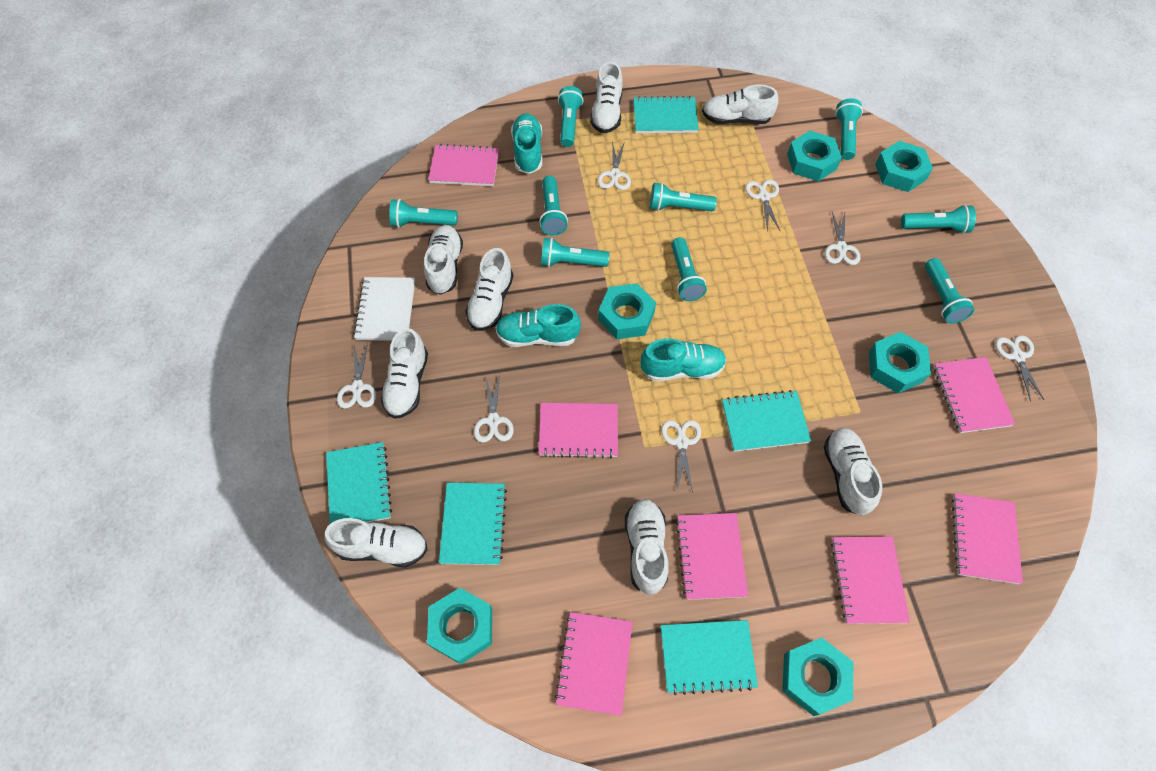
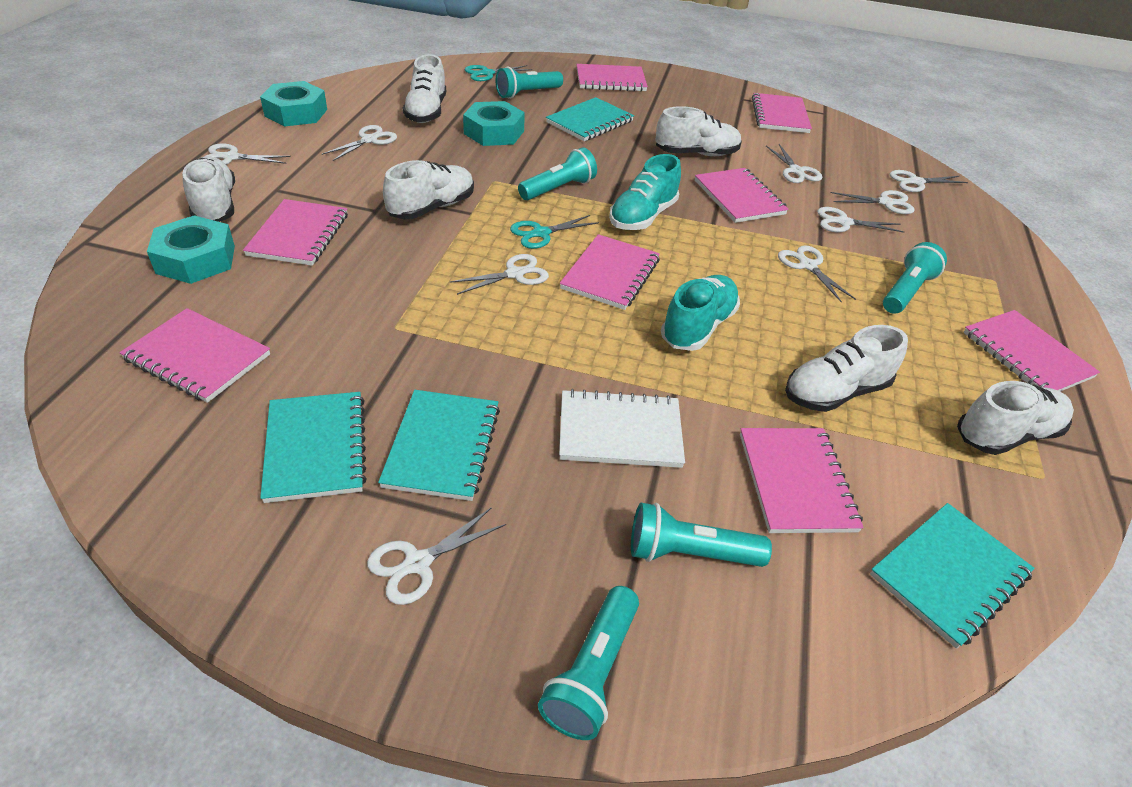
pink notebook: 7 -> 8
turquoise flashlight: 9 -> 5
turquoise notebook: 5 -> 4
turquoise nut: 6 -> 3
turquoise scissors: 0 -> 2
turquoise shoe: 3 -> 2
white scissors: 7 -> 9
white shoe: 8 -> 6

